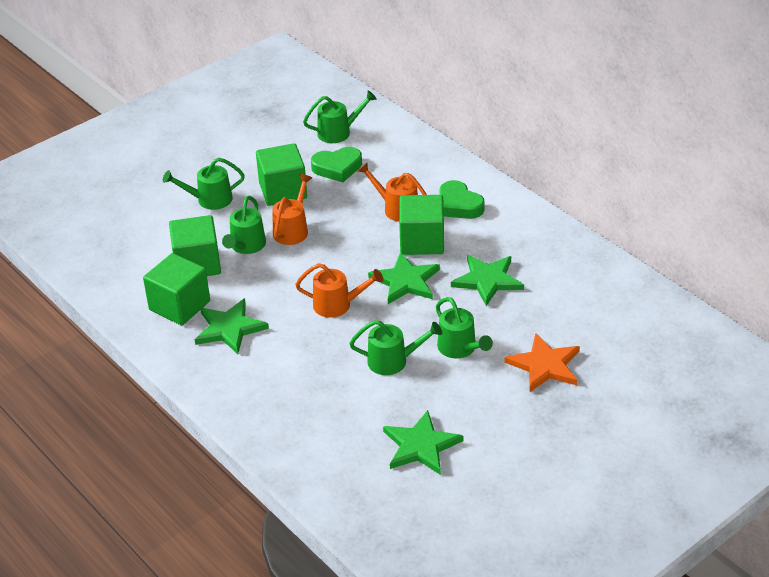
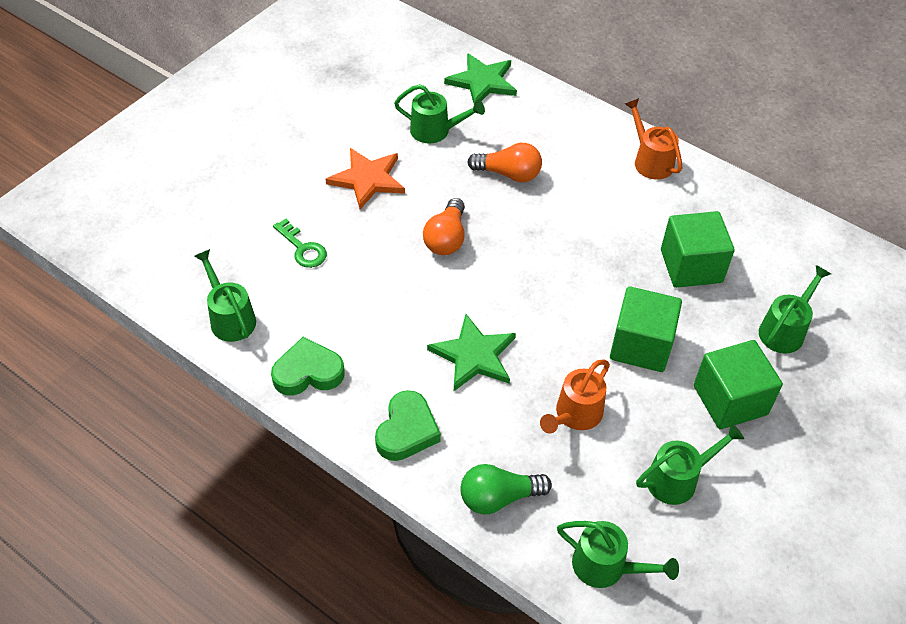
green cube: 4 -> 3
green key: 0 -> 1
green light bulb: 0 -> 1
green star: 4 -> 2
orange light bulb: 0 -> 2
orange watering can: 3 -> 2

